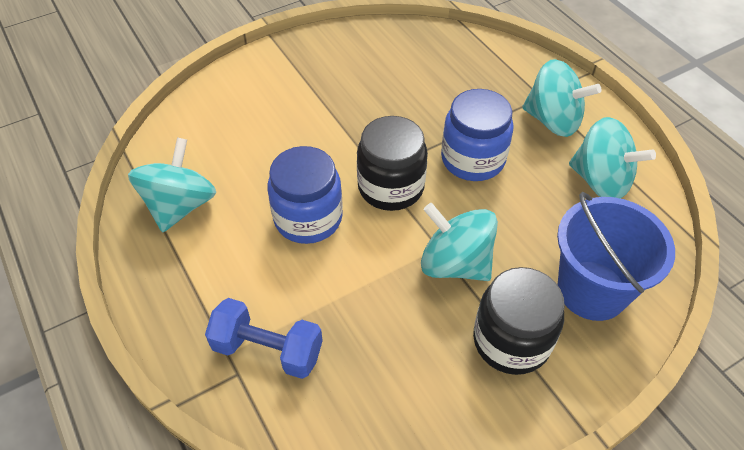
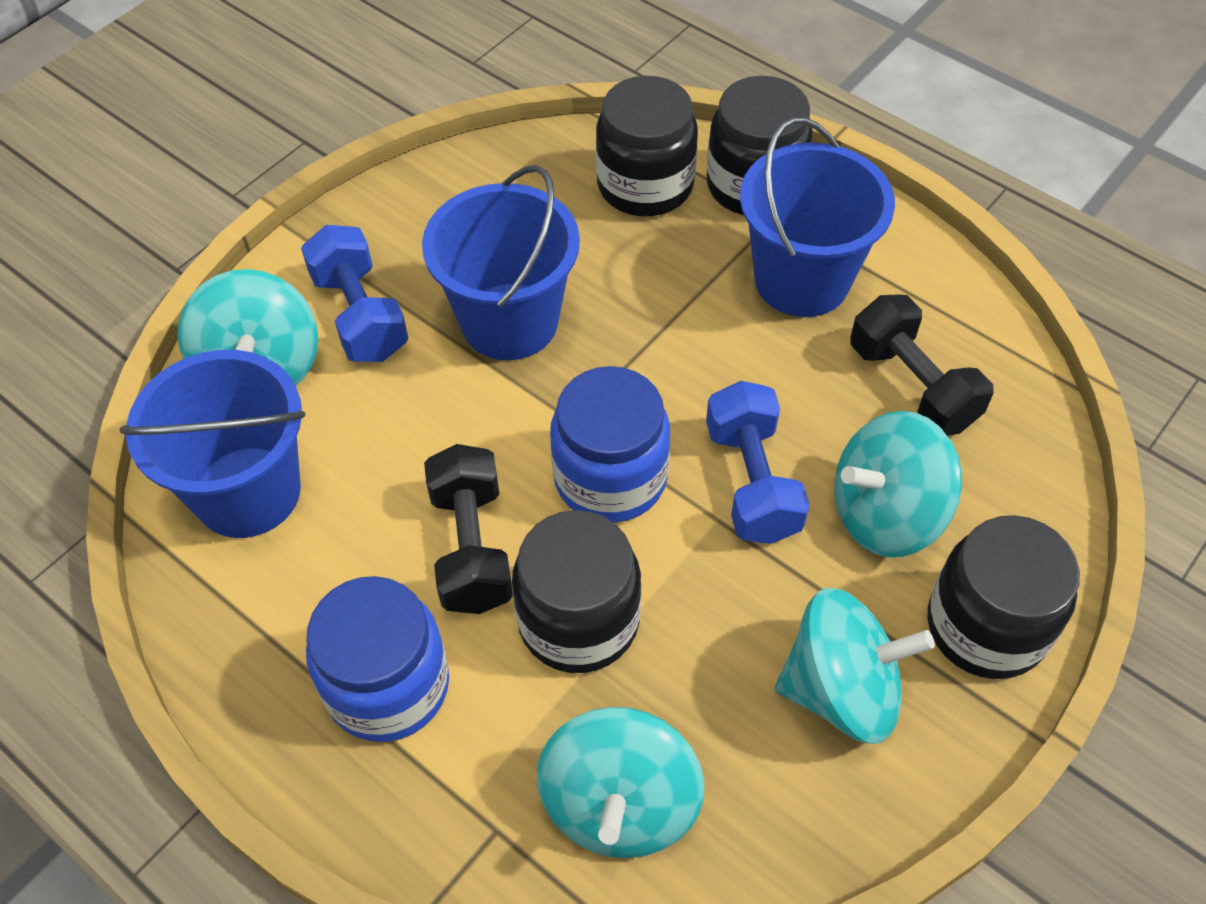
black dumbbell: 0 -> 2
black jar: 2 -> 4
blue bucket: 1 -> 3
blue dumbbell: 1 -> 2

